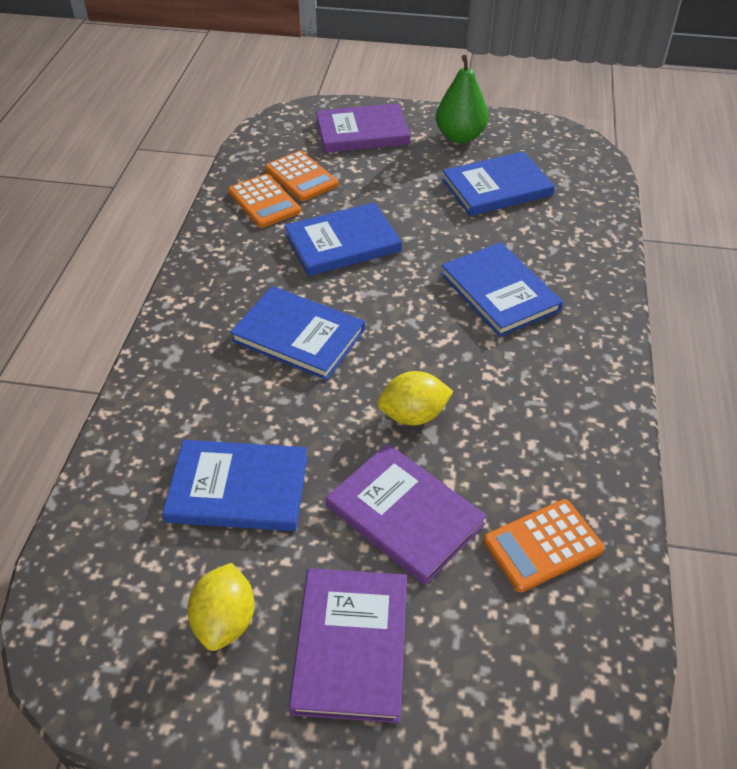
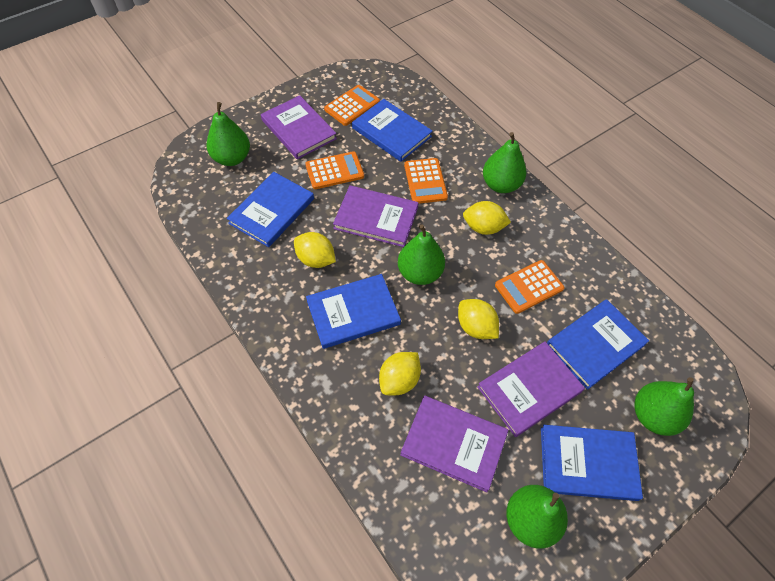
green pear: 1 -> 5
orange calculator: 3 -> 4
purple book: 3 -> 4
yellow lemon: 2 -> 4

